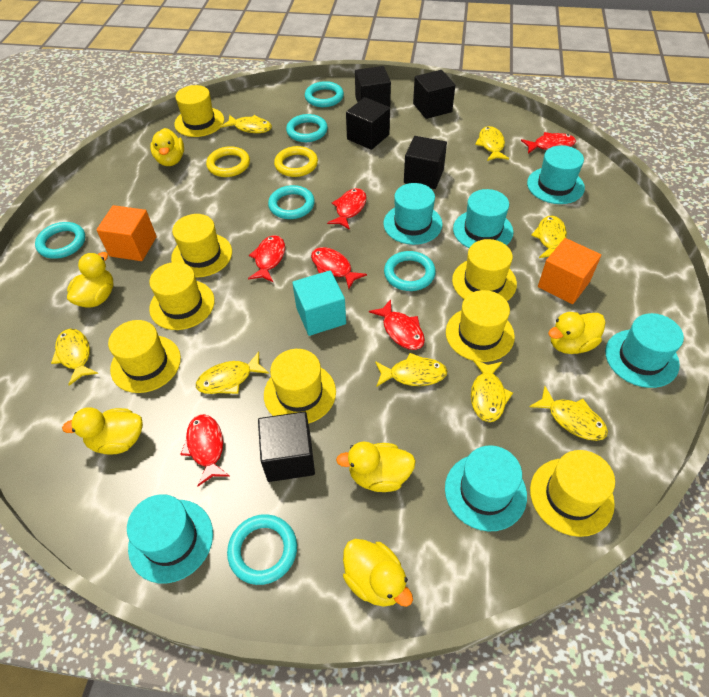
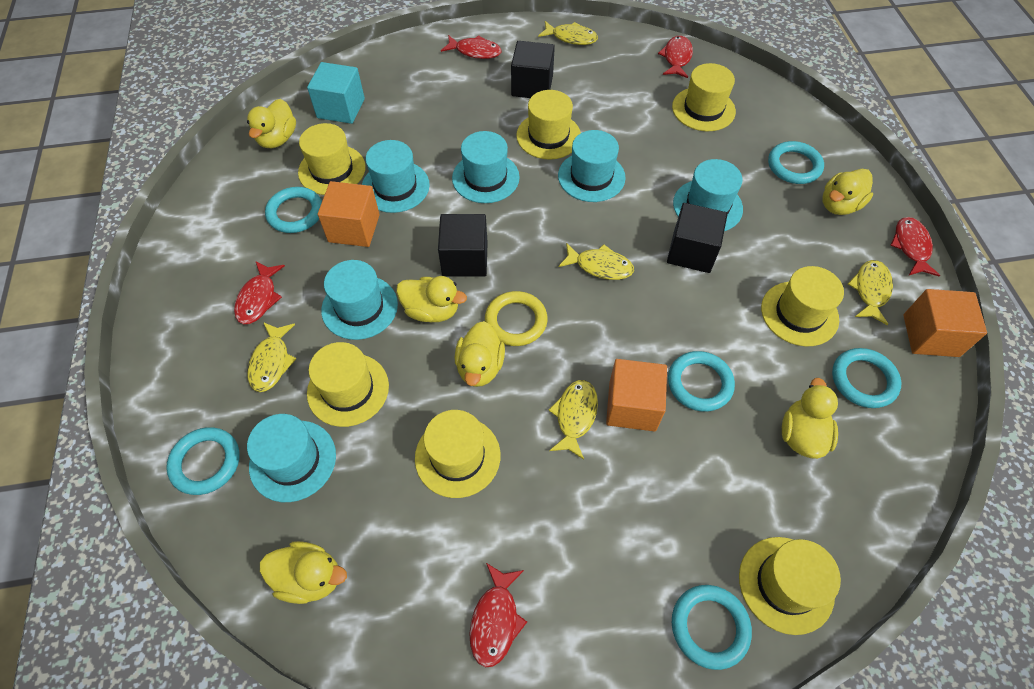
black cube: 5 -> 3
orange cube: 2 -> 3
red fish: 6 -> 5
yellow fish: 8 -> 5
yellow hat: 8 -> 7
yellow ring: 2 -> 1

